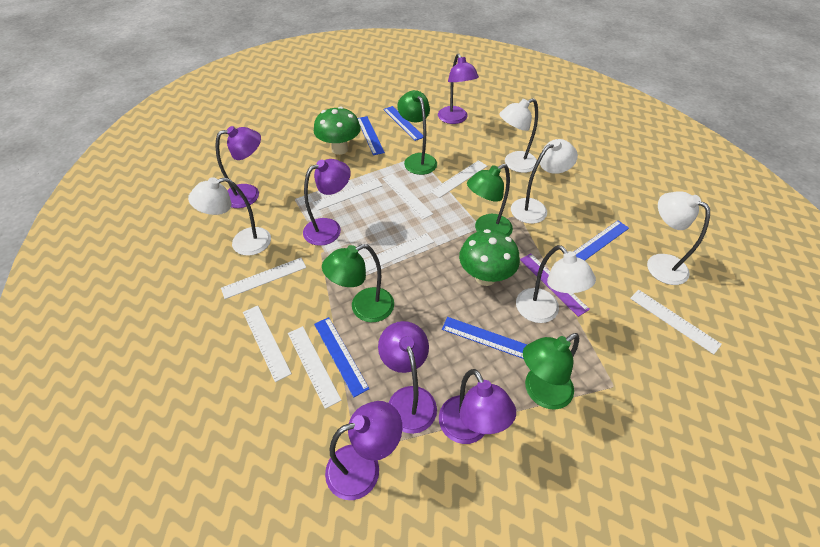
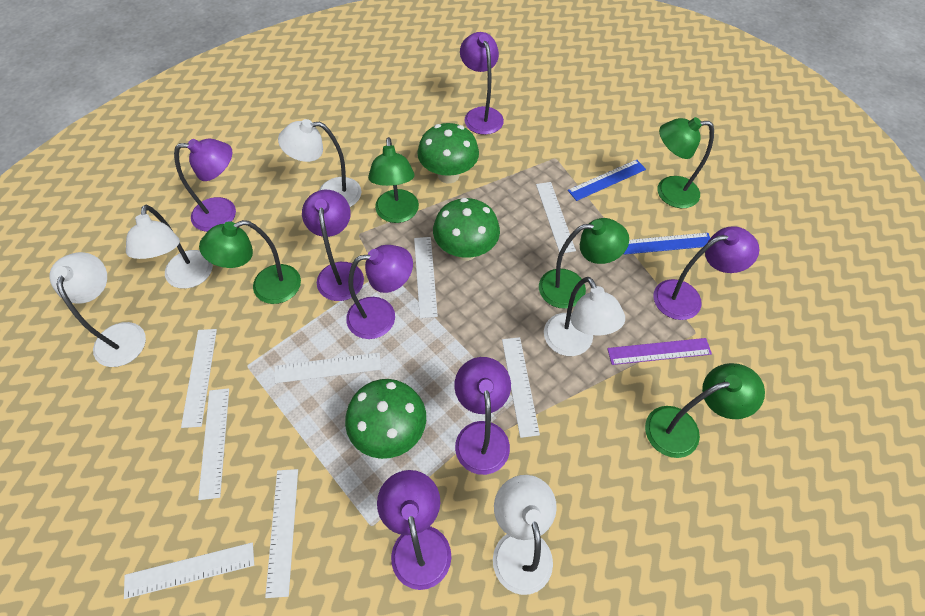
blue ruler: 5 -> 2
green lamp: 4 -> 5
green mushroom: 2 -> 3
purple lamp: 6 -> 7

